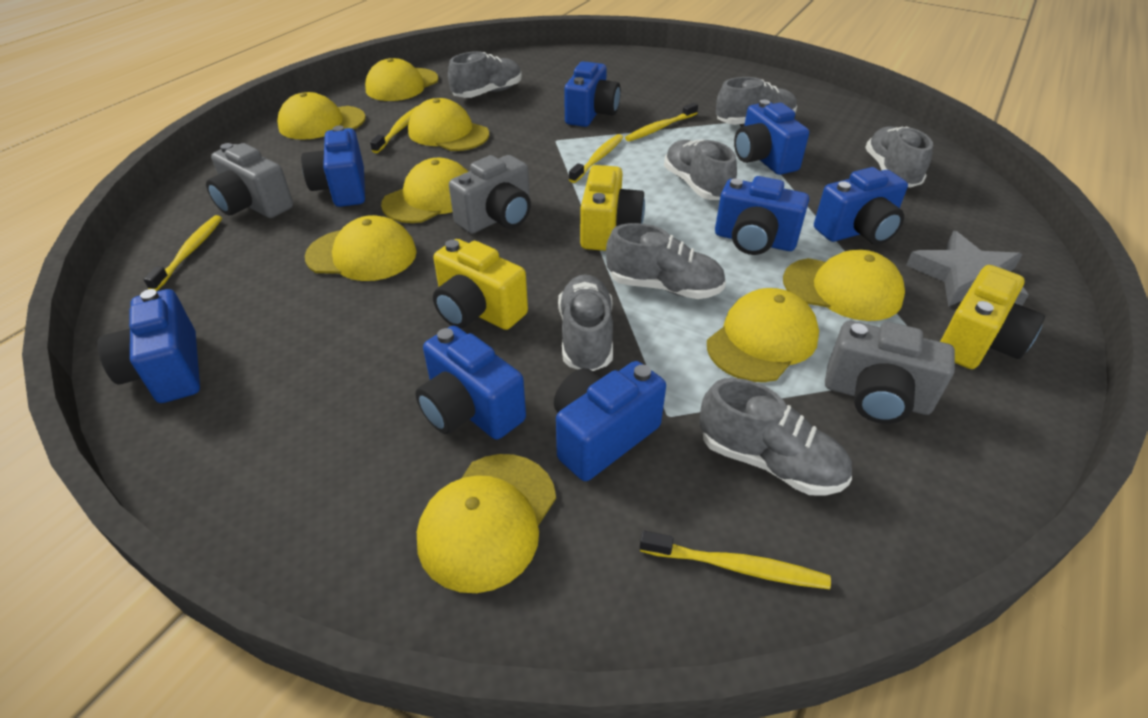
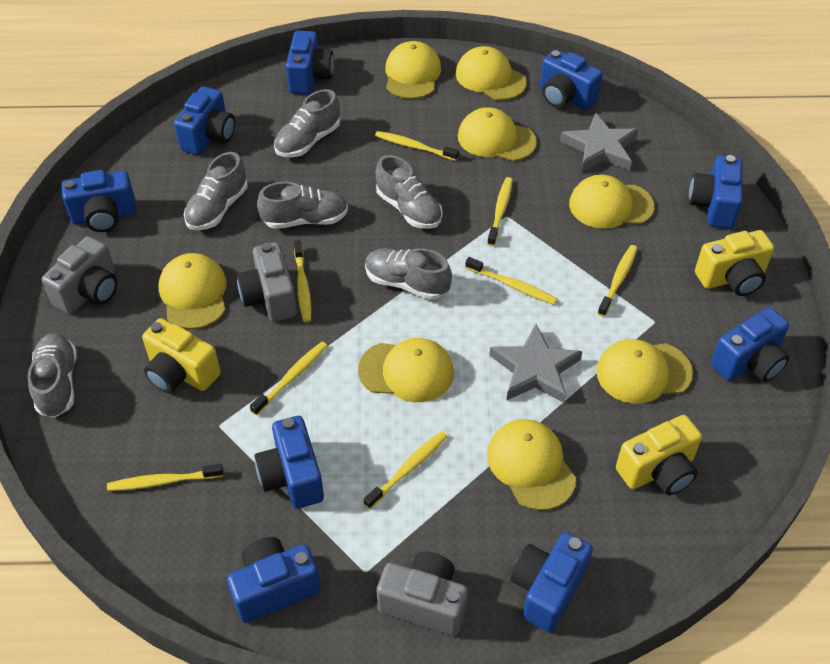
blue camera: 8 -> 9
grey shoe: 7 -> 6
grey star: 1 -> 2
yellow toothbrush: 5 -> 8

